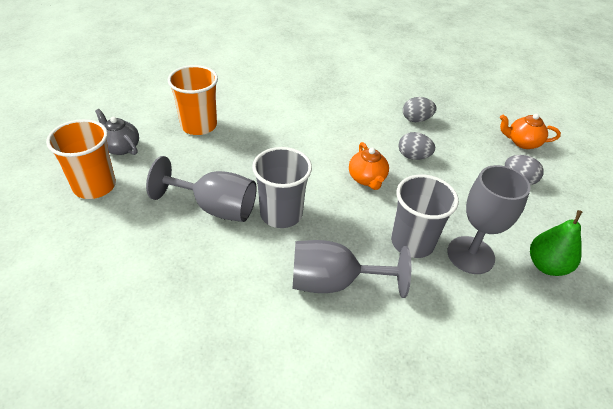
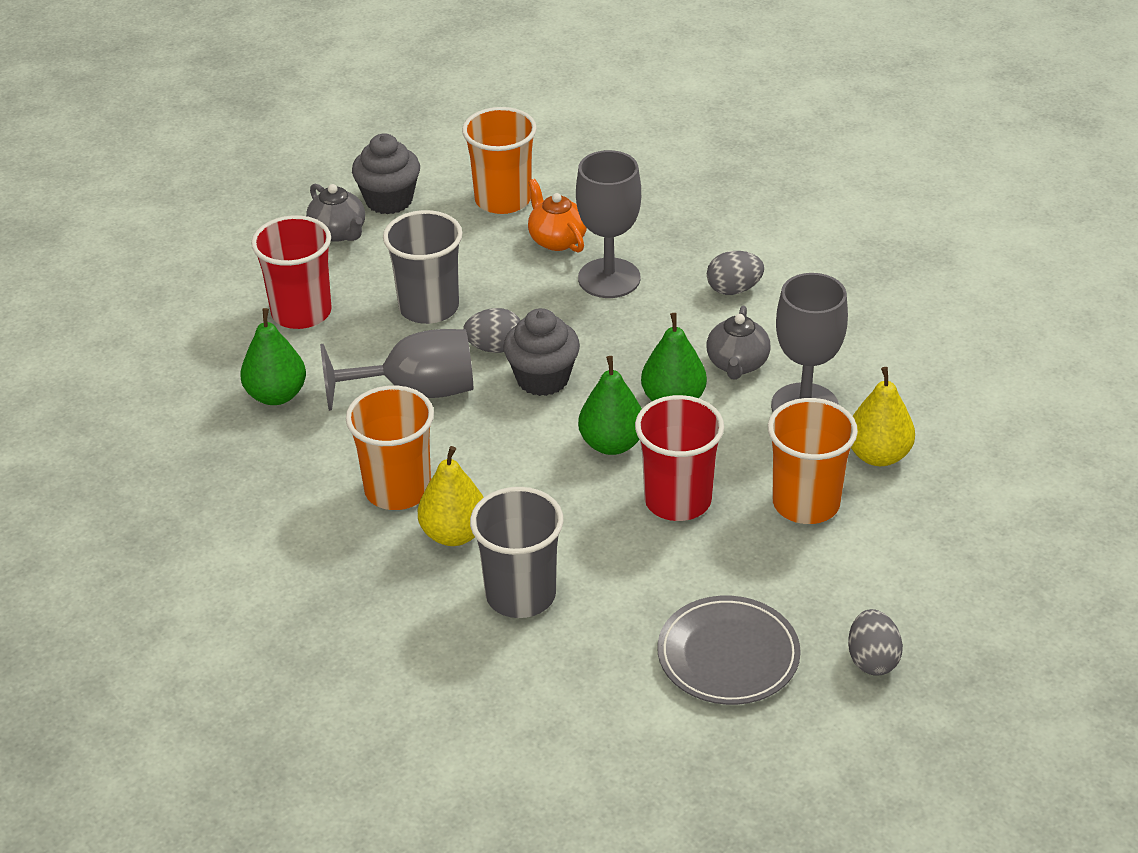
green pear: 1 -> 3
grey cupcake: 0 -> 2
grey plate: 0 -> 1
grey teapot: 1 -> 2
orange cup: 2 -> 3
orange teapot: 2 -> 1
red cup: 0 -> 2
yellow pear: 0 -> 2

